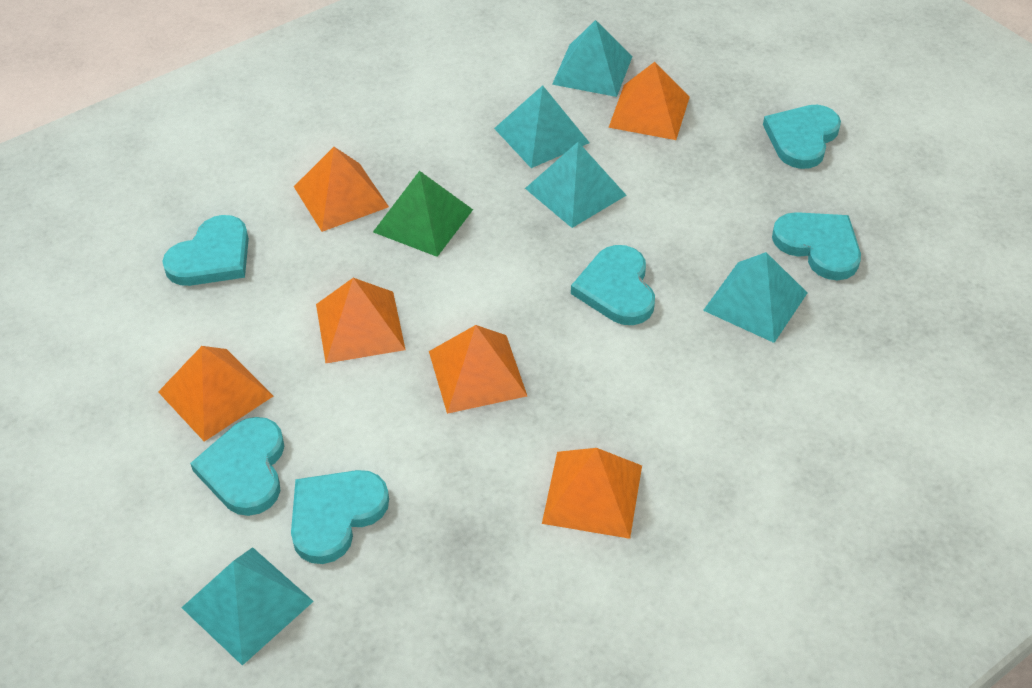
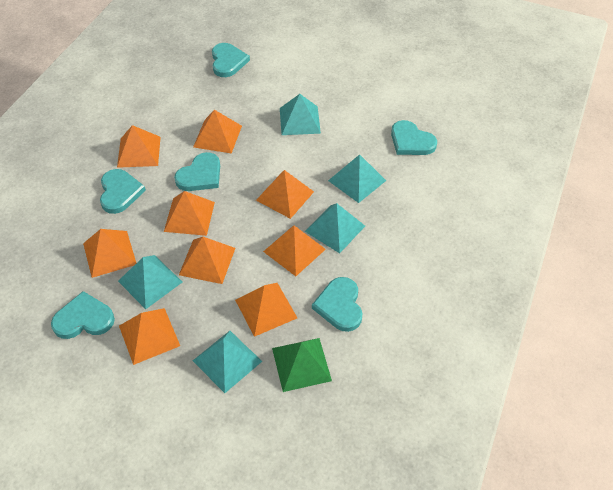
orange pyramid: 6 -> 9

